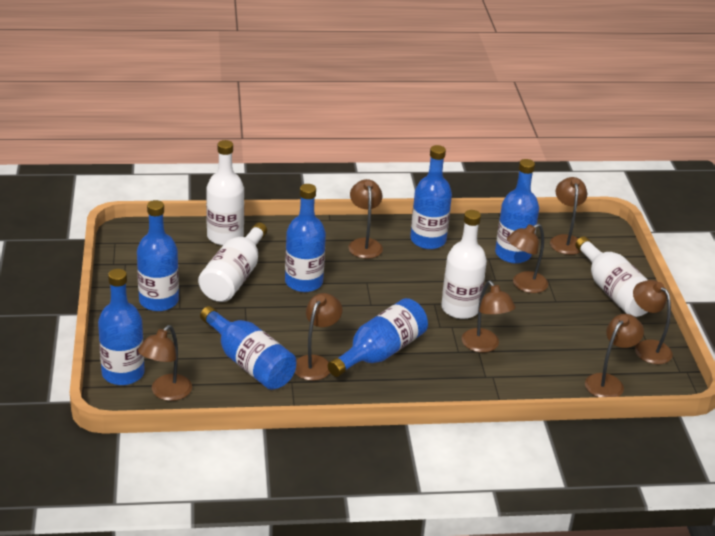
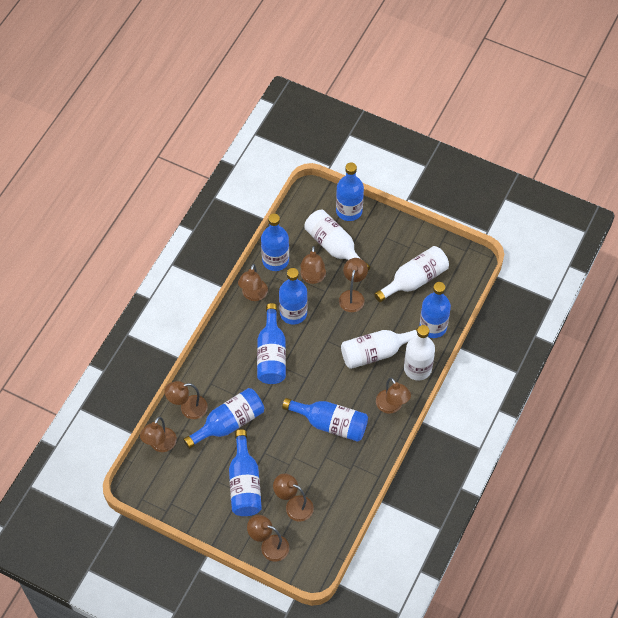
blue bottle: 7 -> 8

